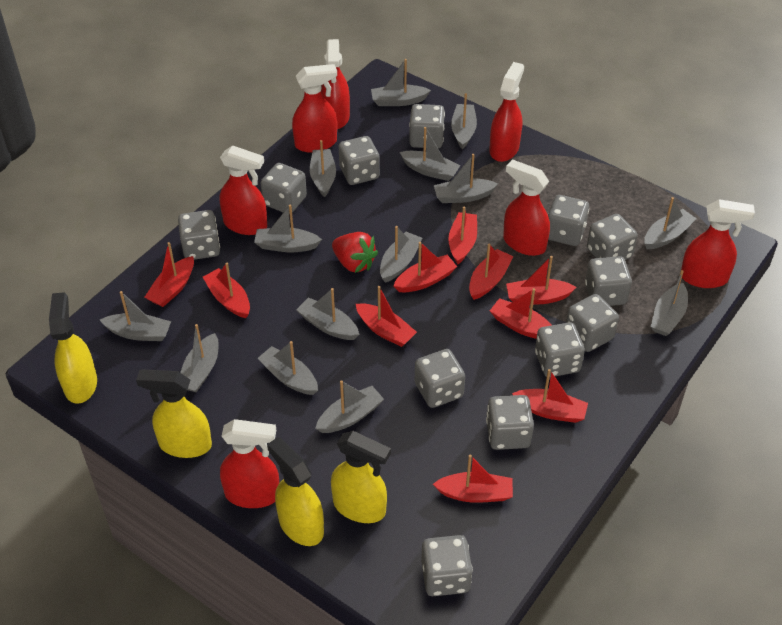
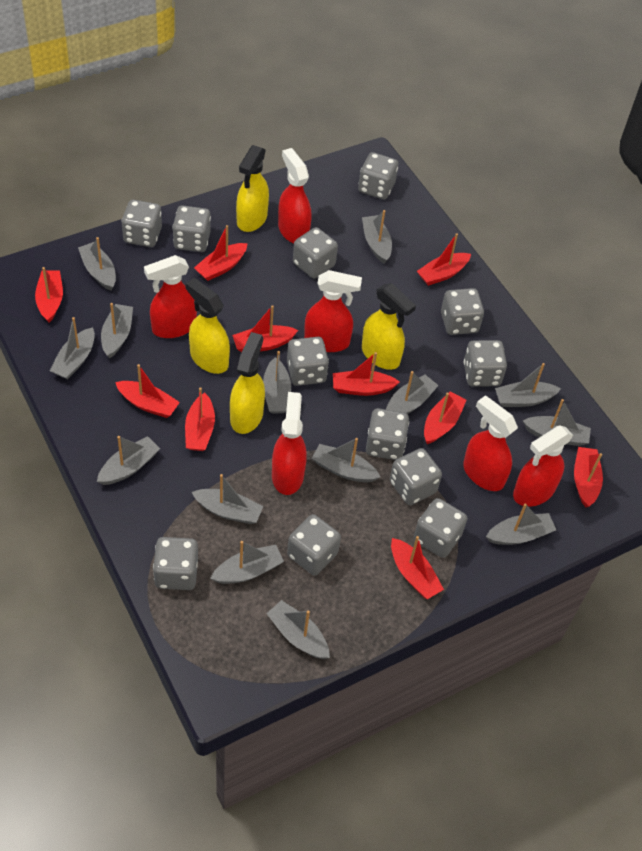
red spray bottle: 7 -> 6
red strawberry: 1 -> 0

